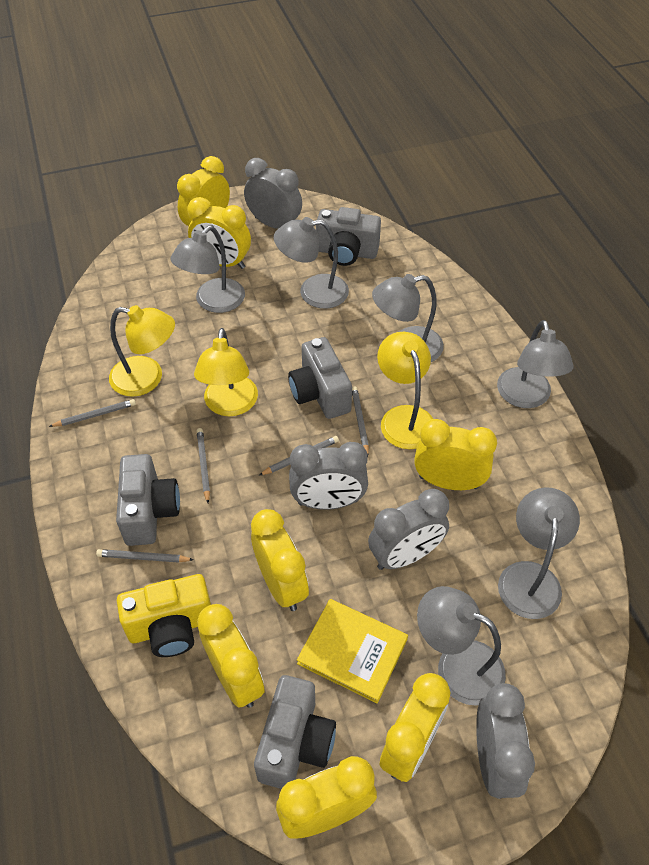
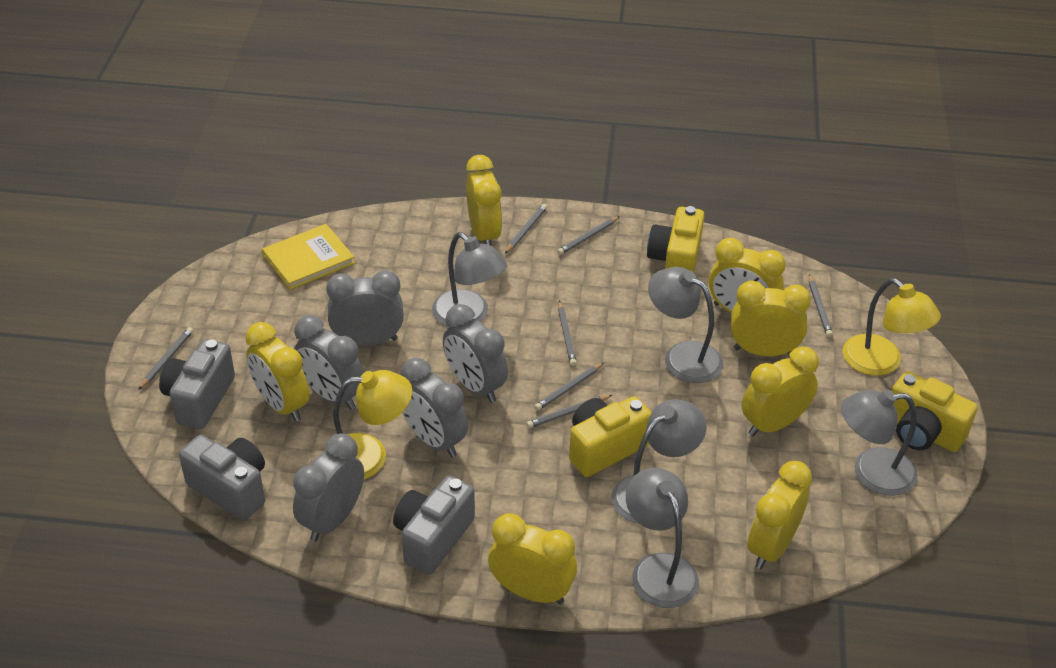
grey camera: 4 -> 3
grey clock: 4 -> 5
grey lamp: 6 -> 5
grey pencil: 5 -> 7
yellow camera: 1 -> 3
yellow lamp: 3 -> 2

